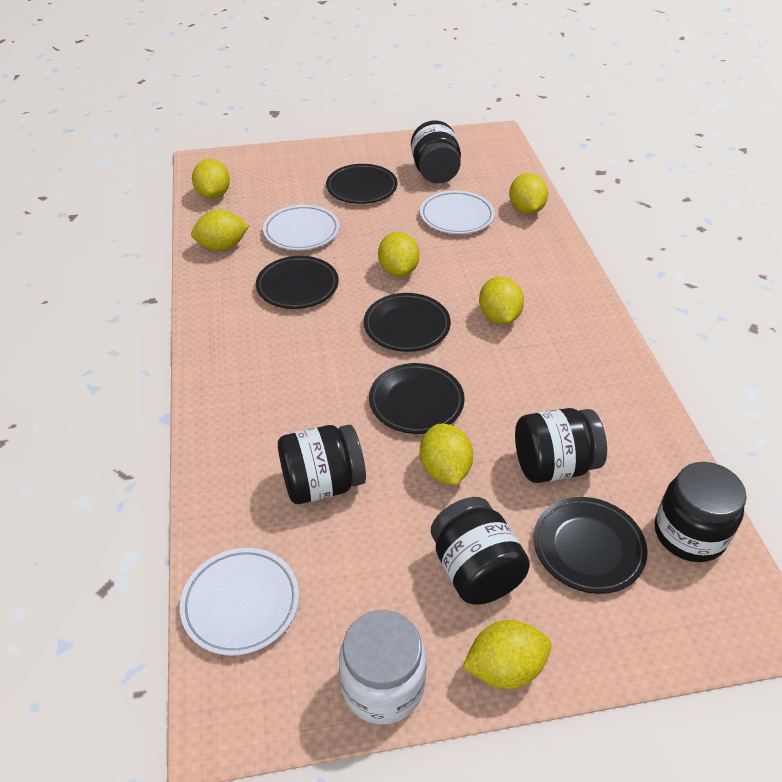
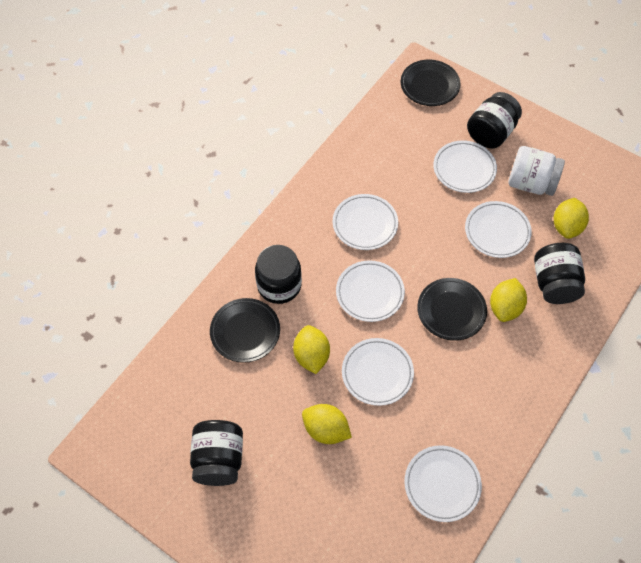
black jar: 5 -> 4
black plate: 5 -> 3
white plate: 3 -> 6
yellow lemon: 7 -> 4

